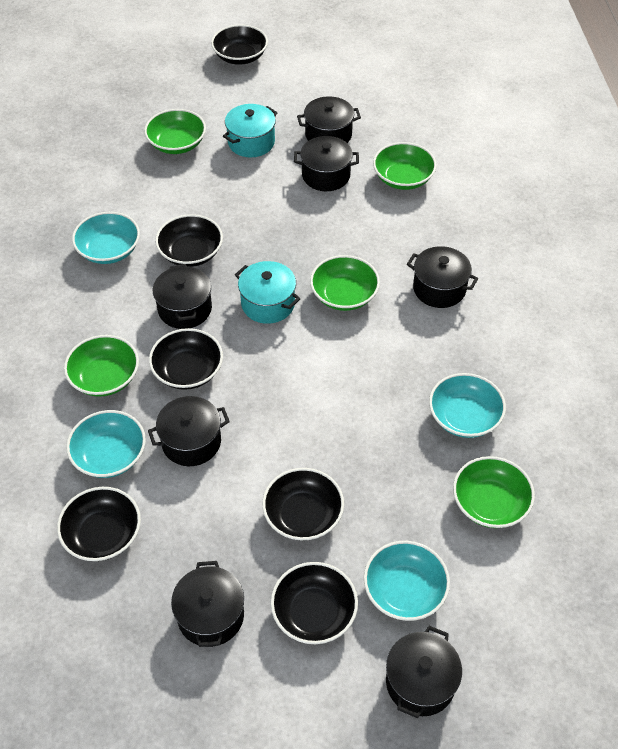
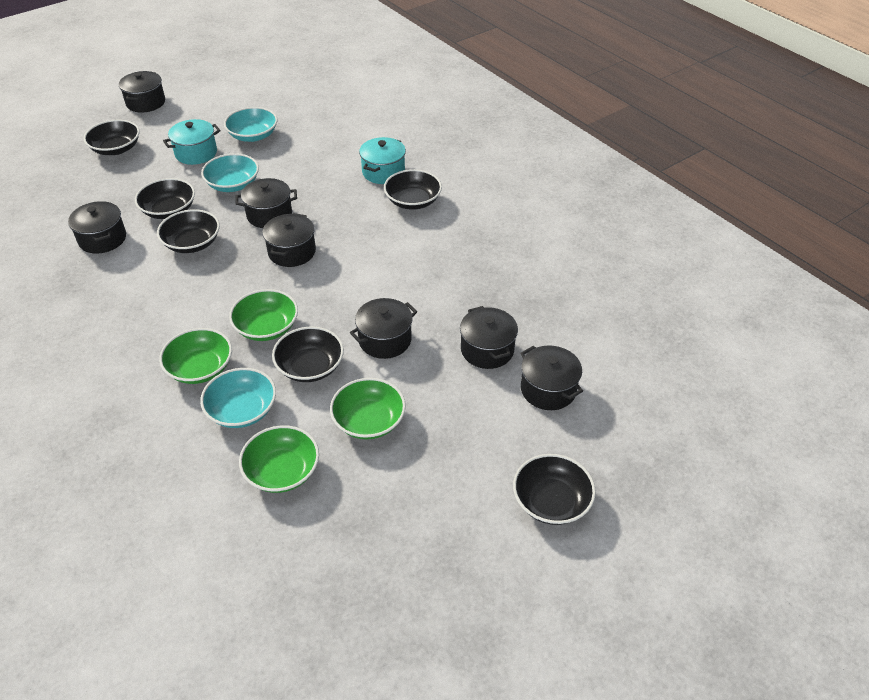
green bowl: 5 -> 4
turquoise bowl: 4 -> 3

